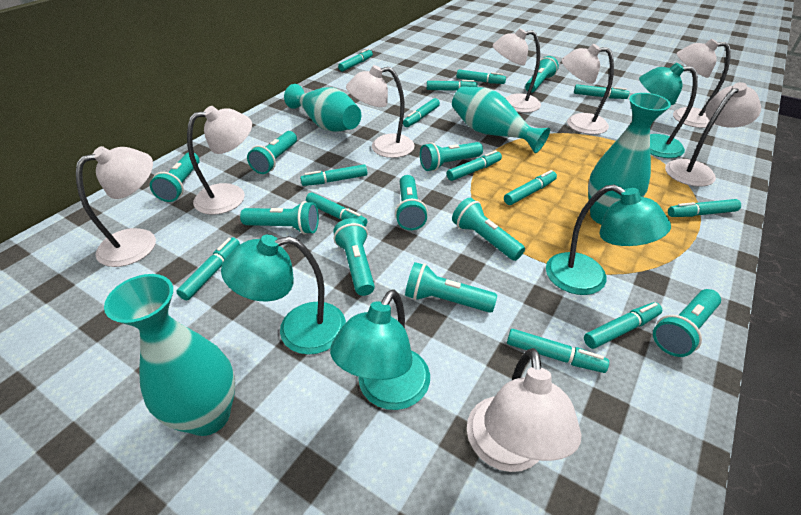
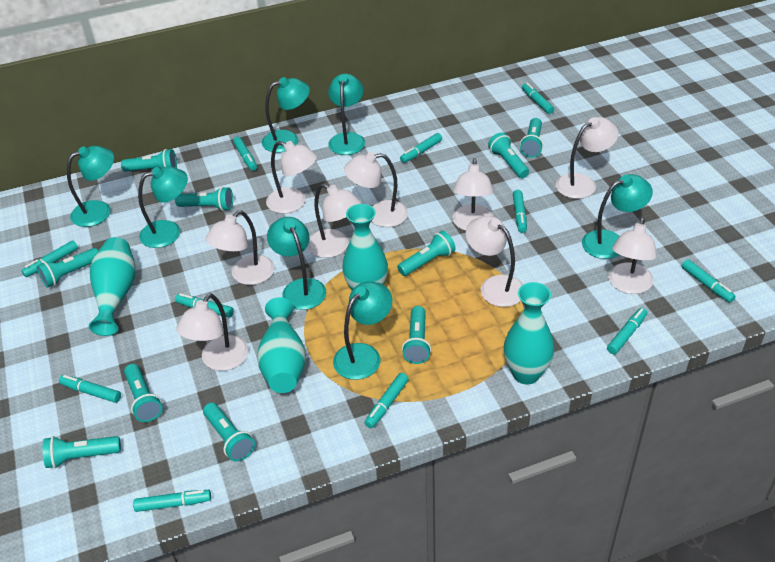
turquoise lamp: 4 -> 7
turquoise marker: 13 -> 11
white lamp: 8 -> 9

